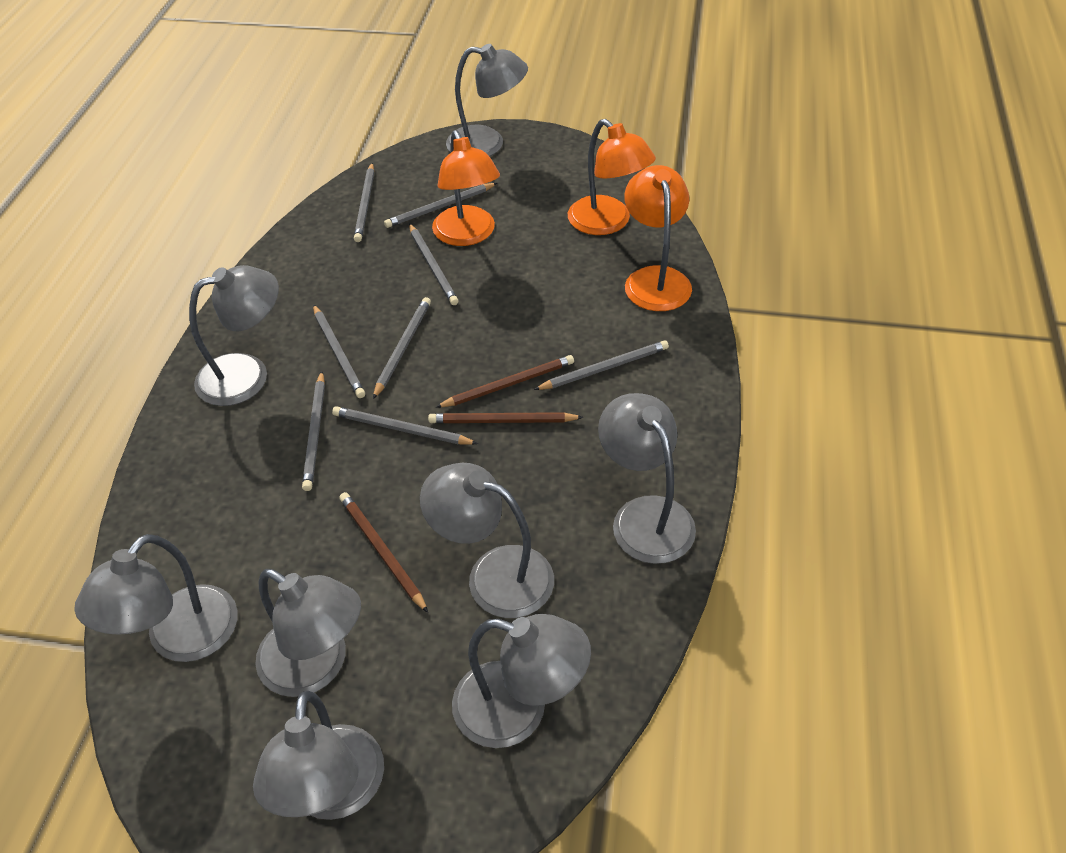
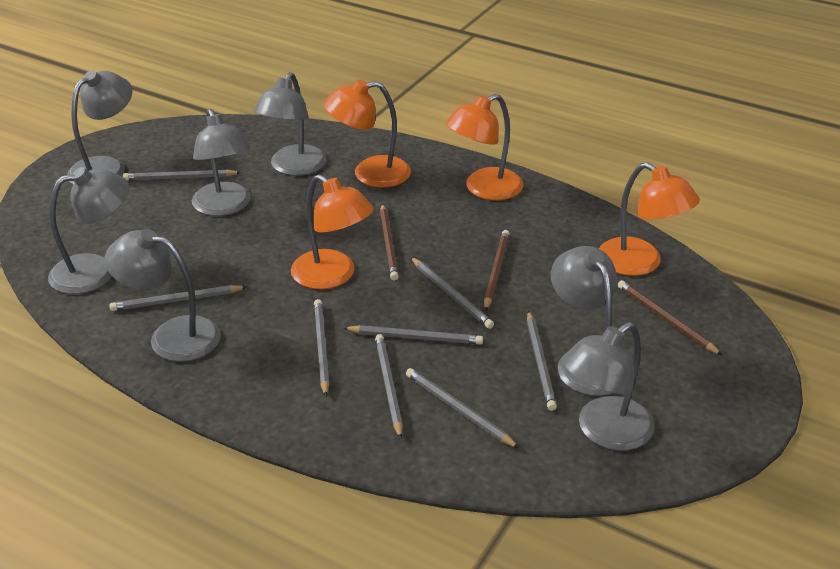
grey lamp: 8 -> 7
orange lamp: 3 -> 4

